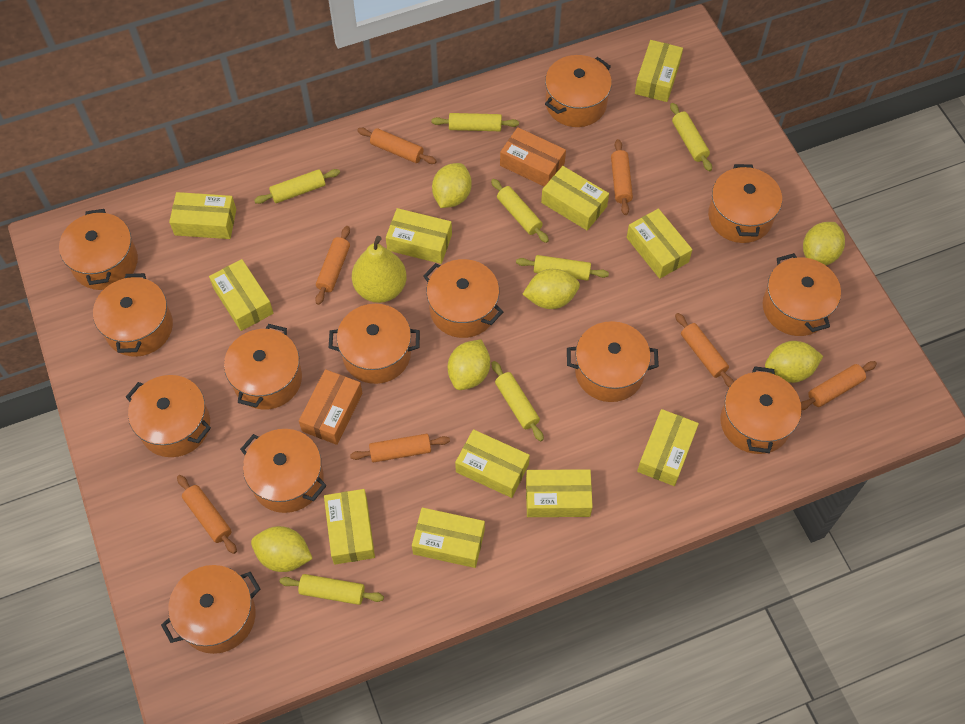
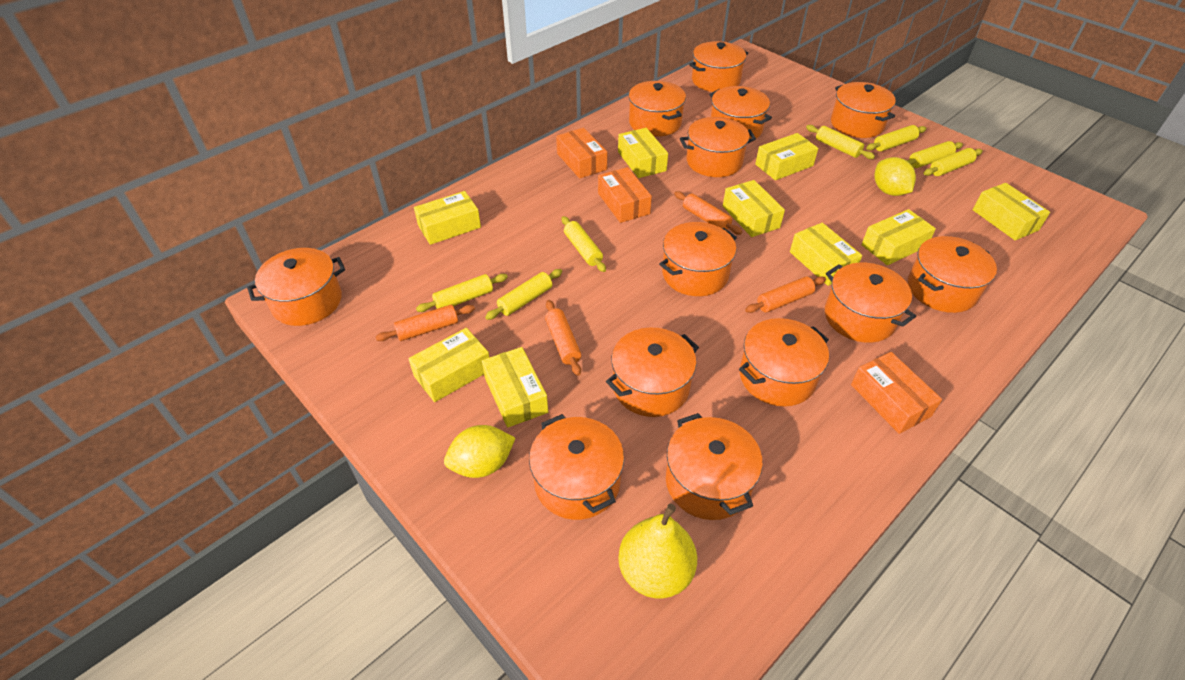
orange box: 2 -> 3
orange rolling pin: 7 -> 4
yellow box: 11 -> 9
yellow lemon: 6 -> 2

